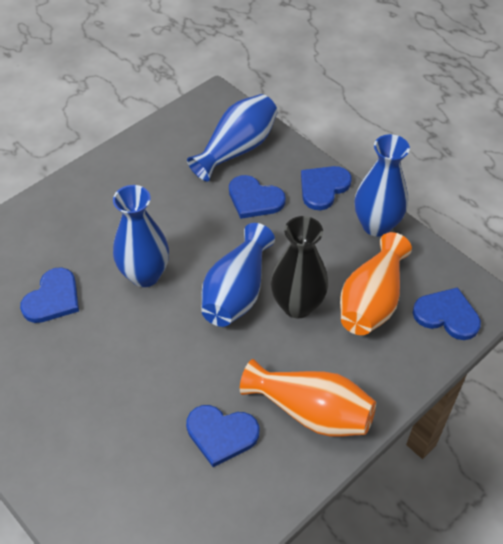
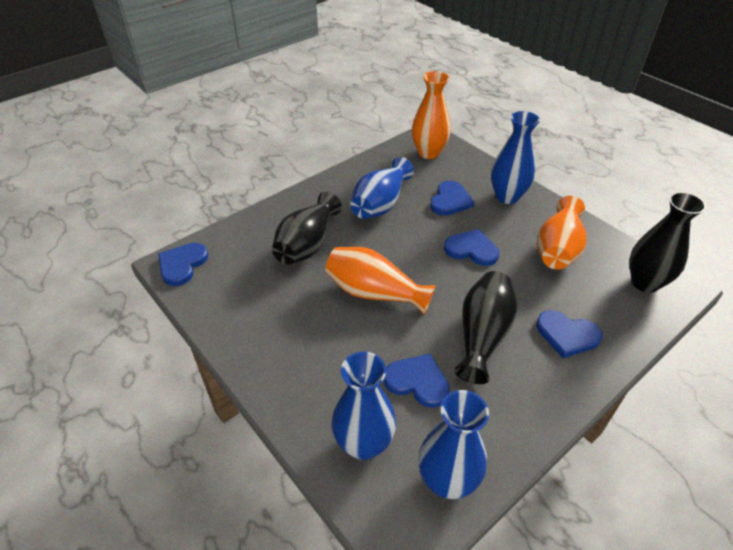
black vase: 1 -> 3
orange vase: 2 -> 3

